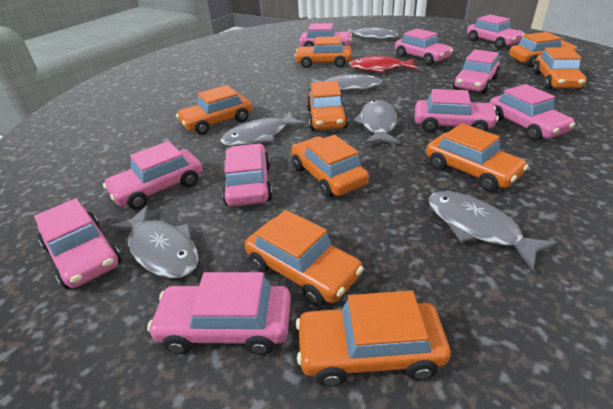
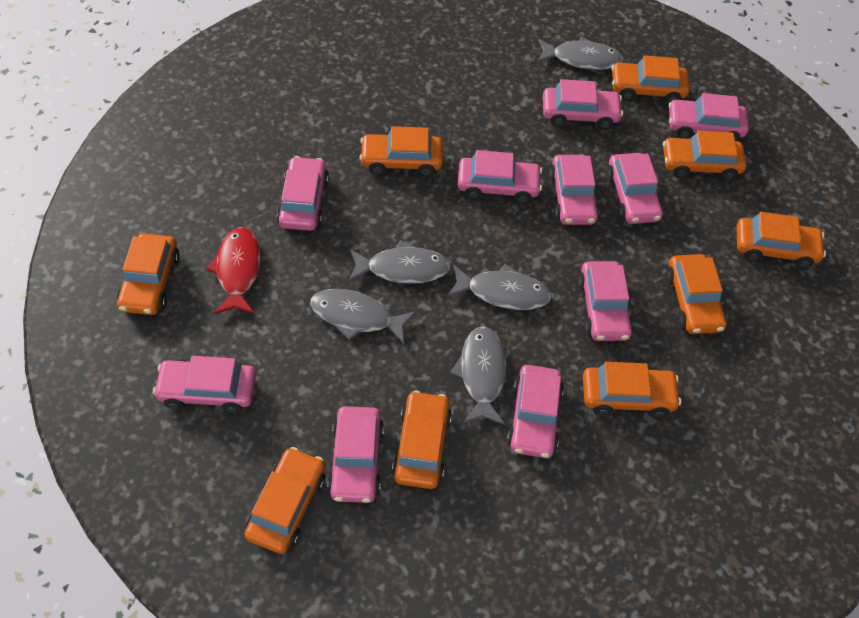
grey fish: 6 -> 5

